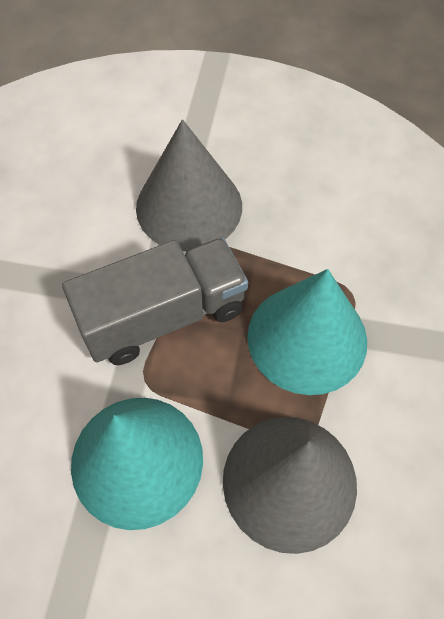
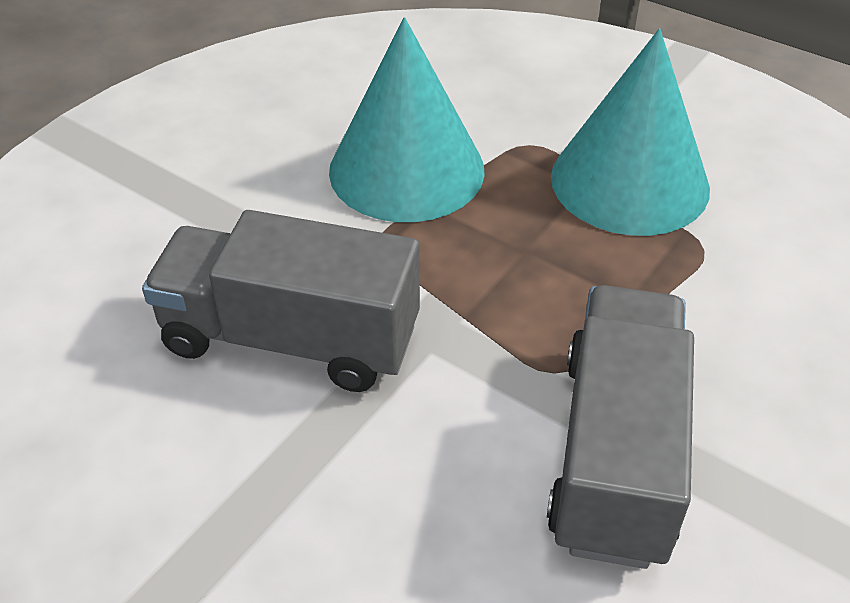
grey cone: 2 -> 0
grey truck: 1 -> 2

